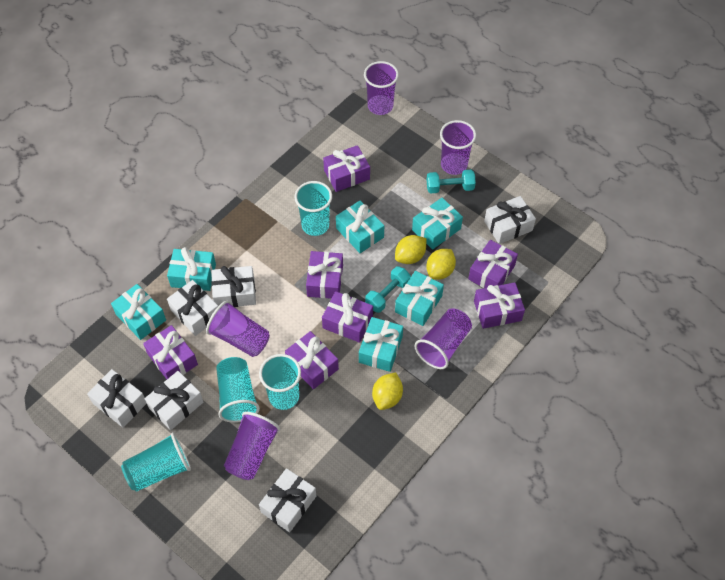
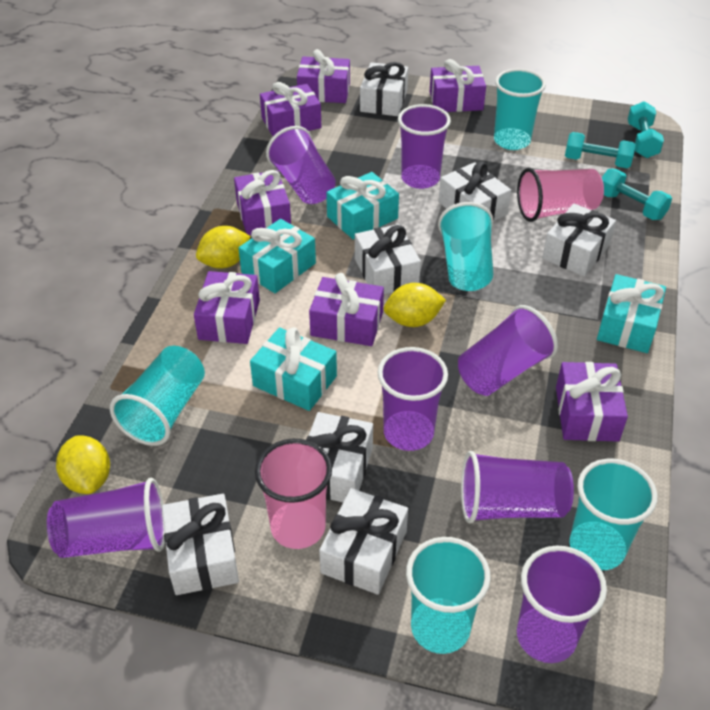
pink cup: 0 -> 2
purple cup: 5 -> 7
turquoise cup: 4 -> 5
turquoise dumbbell: 2 -> 3
turquoise gift: 6 -> 4
white gift: 6 -> 7

